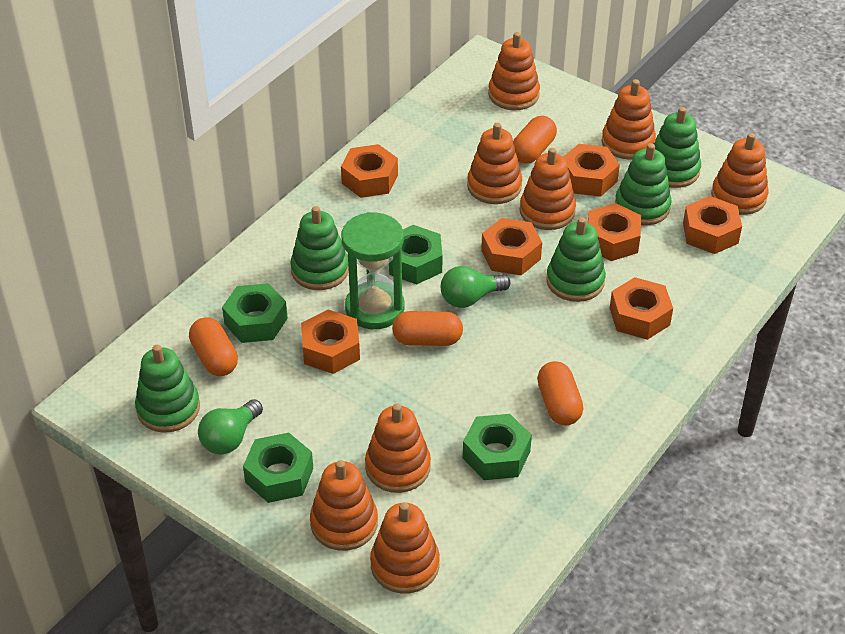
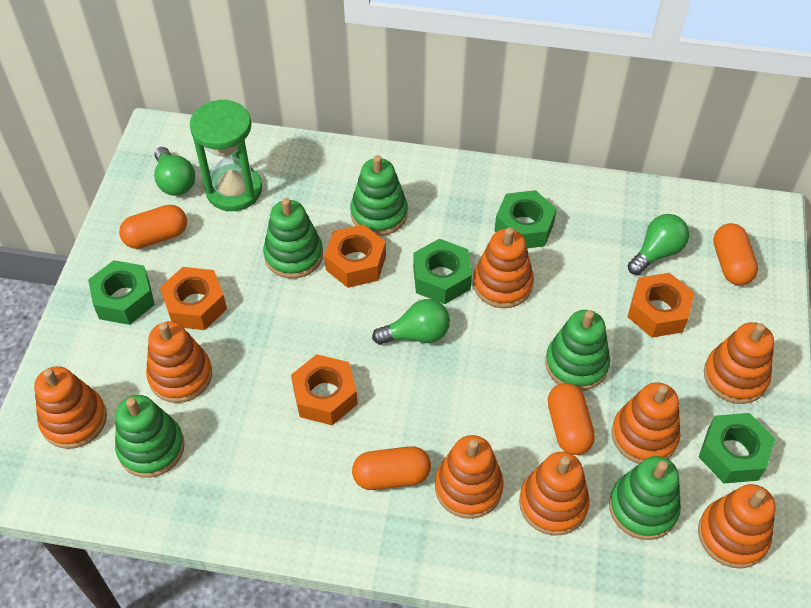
green light bulb: 2 -> 3
orange nut: 7 -> 4

